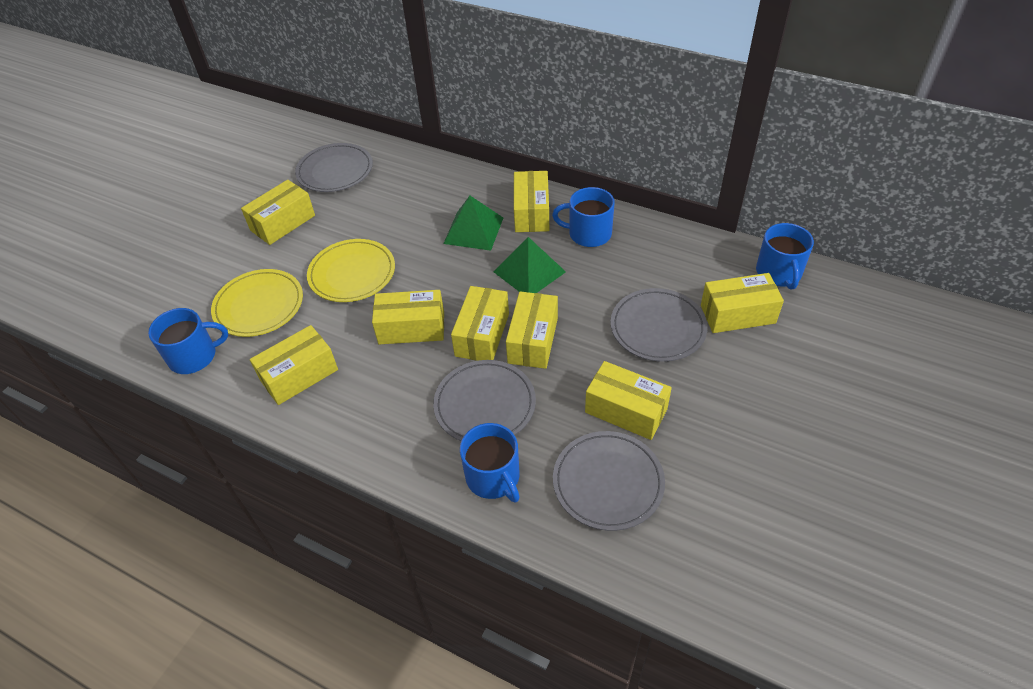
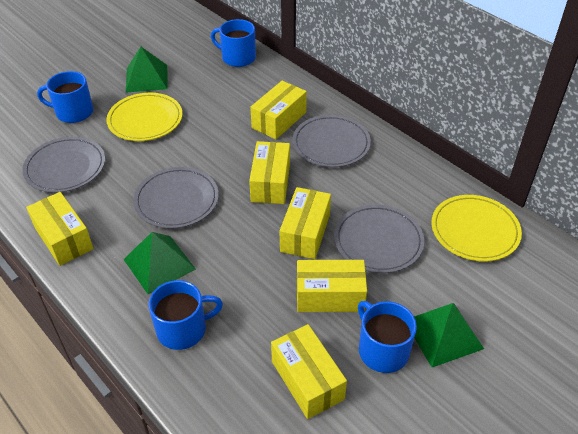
green pyramid: 2 -> 3
yellow box: 8 -> 6

